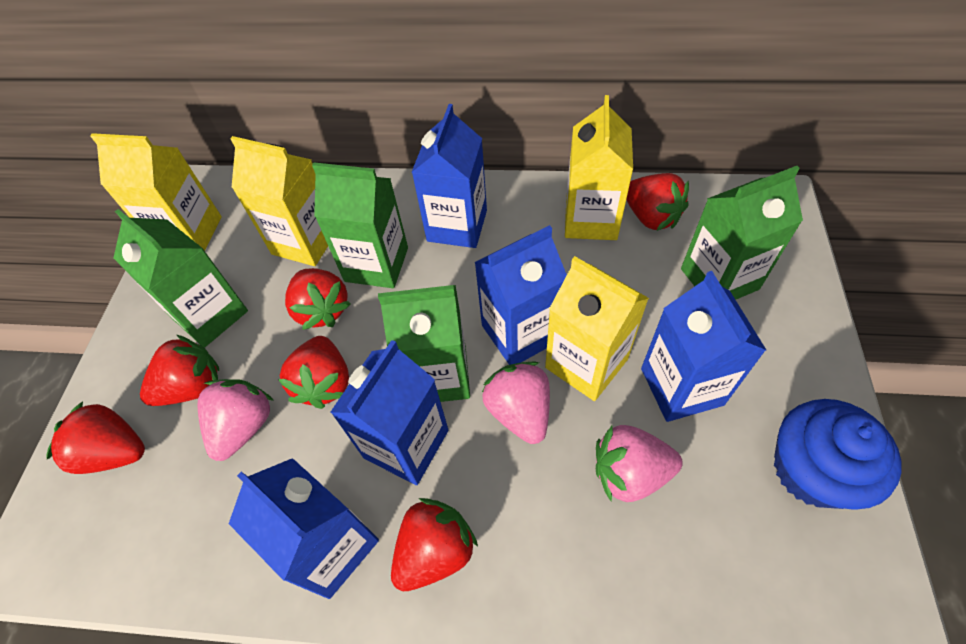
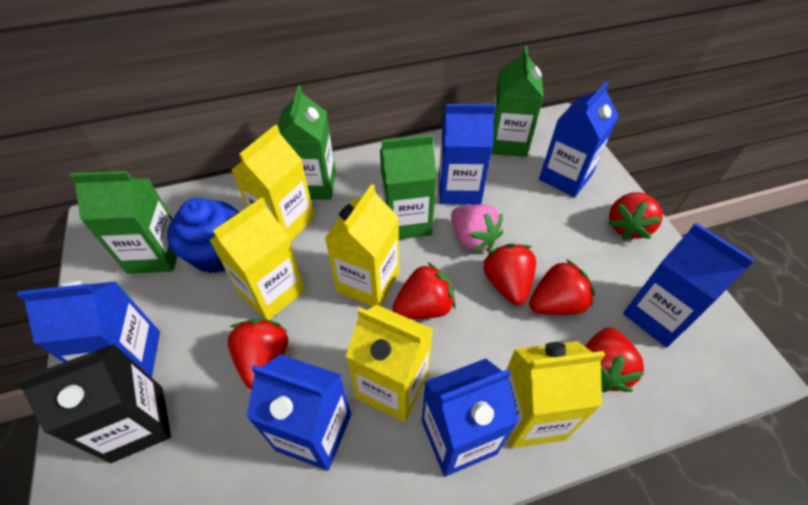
black carton: 0 -> 1
blue carton: 5 -> 6
pink strawberry: 3 -> 1
yellow carton: 4 -> 5

